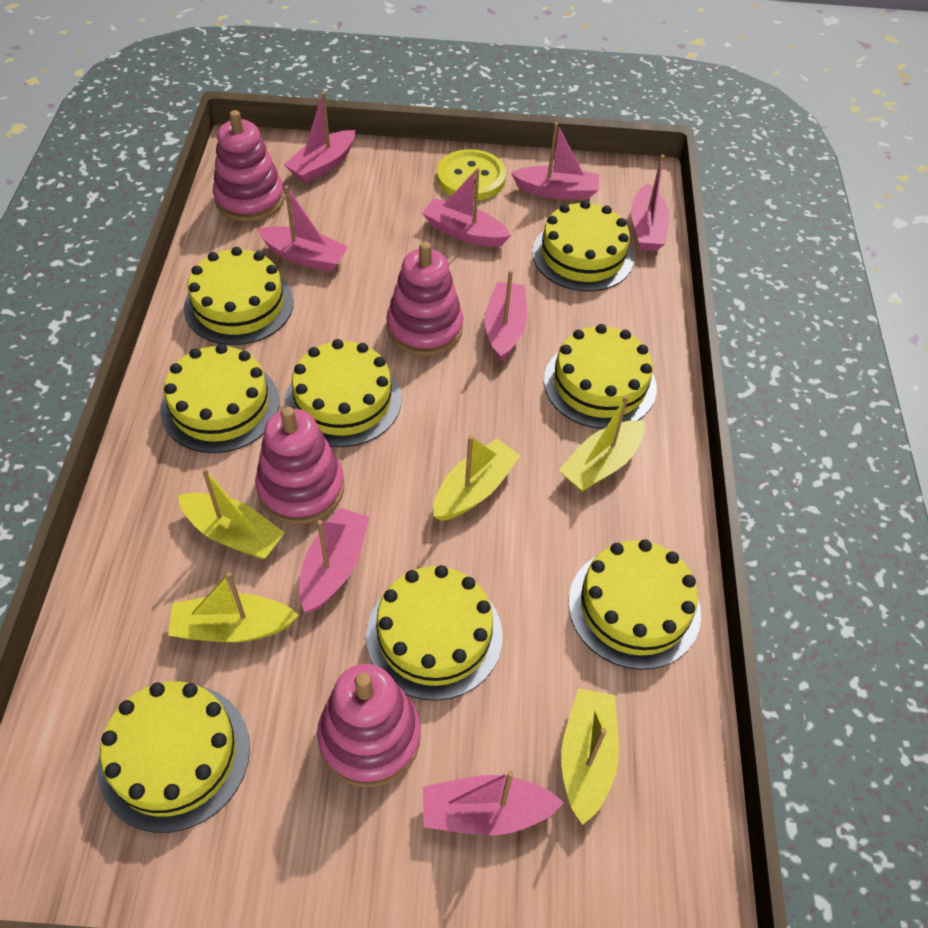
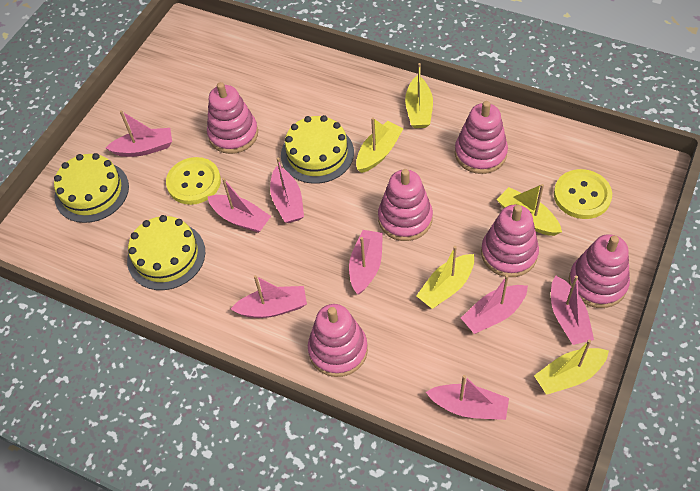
pink stacking toy: 4 -> 6
yellow button: 1 -> 2
yellow cake: 8 -> 3

